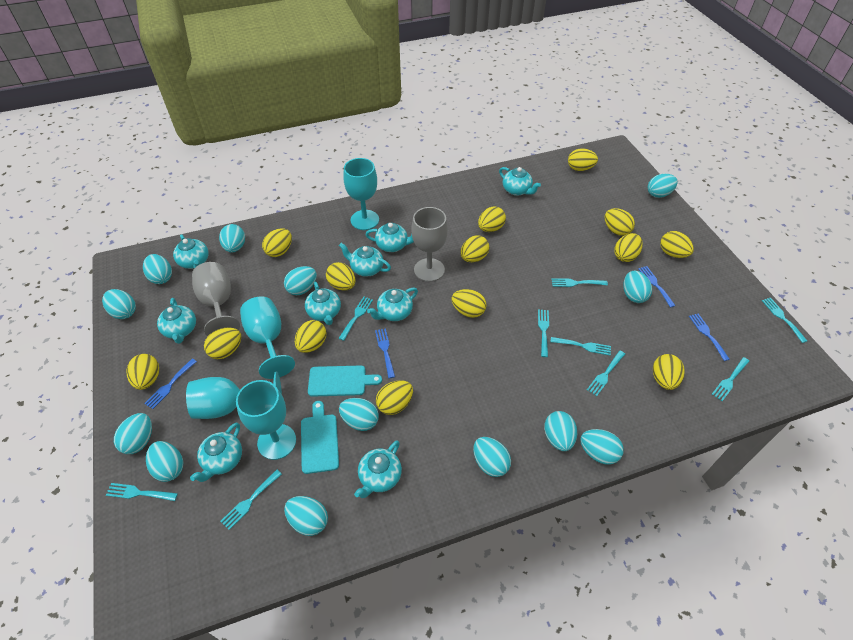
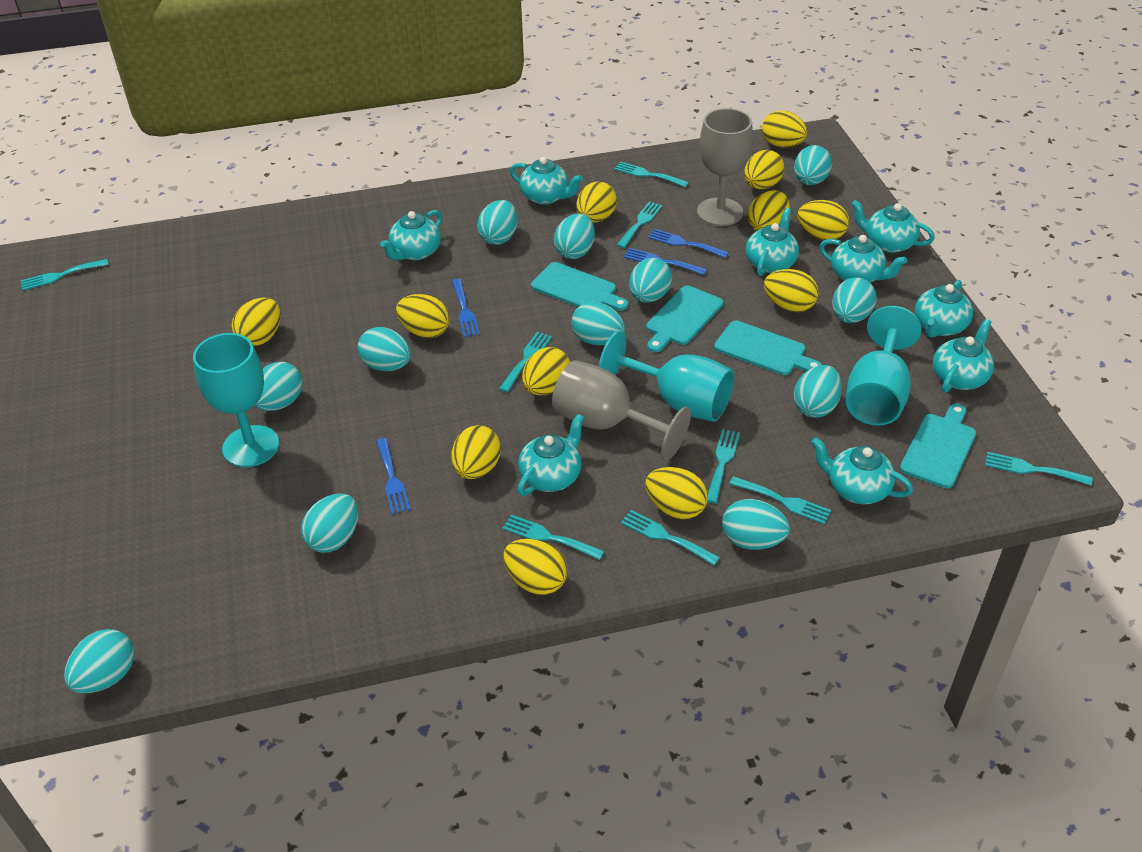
turquoise cutting board: 2 -> 4
turquoise egg: 13 -> 12
turquoise goblet: 4 -> 3
yellow egg: 14 -> 12

